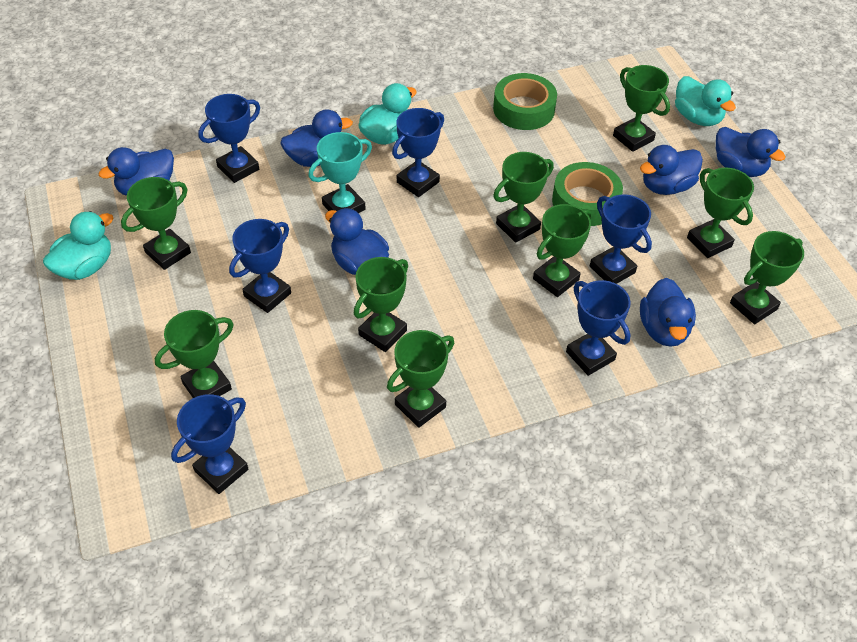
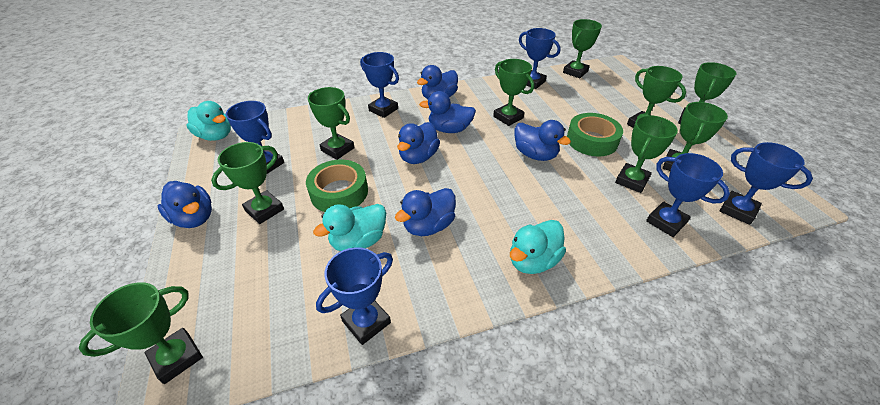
turquoise trophy: 1 -> 0

